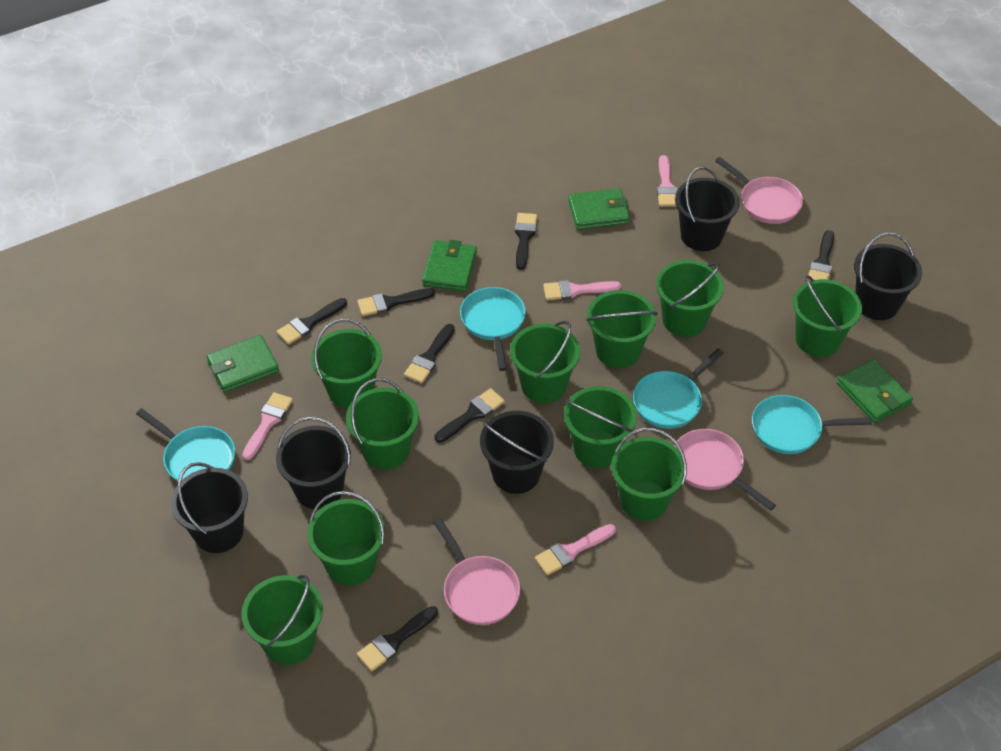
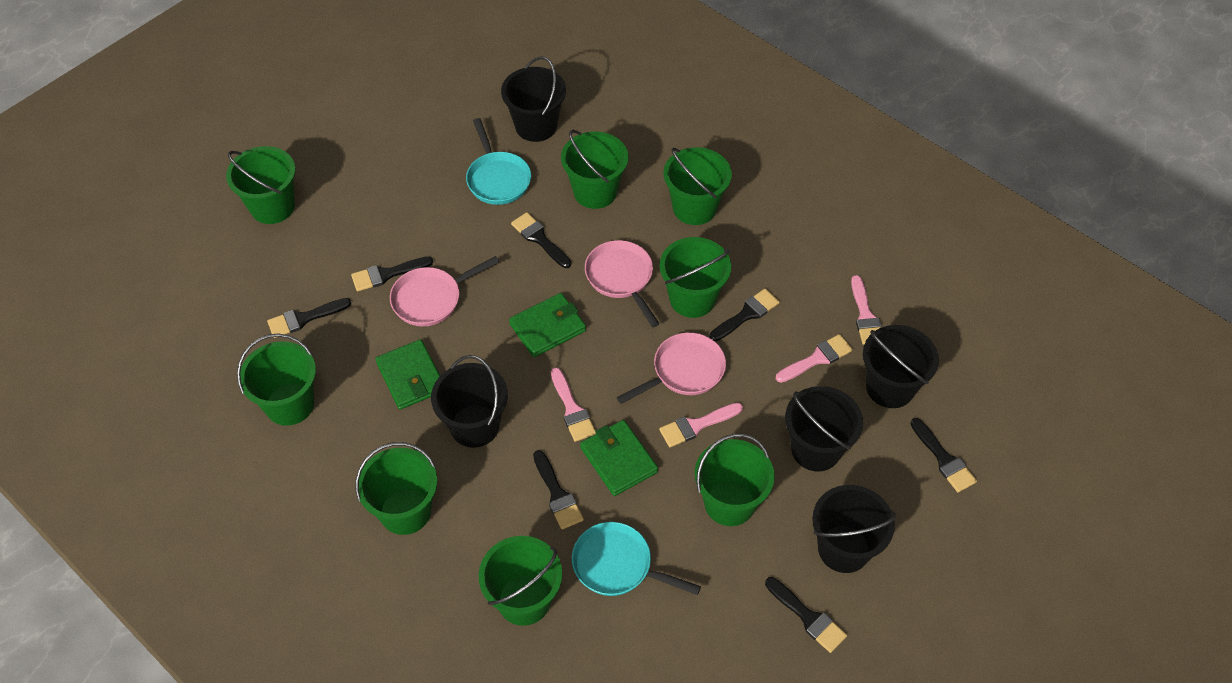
green bucket: 10 -> 8
green wallet: 4 -> 3
turquoise pan: 4 -> 2

